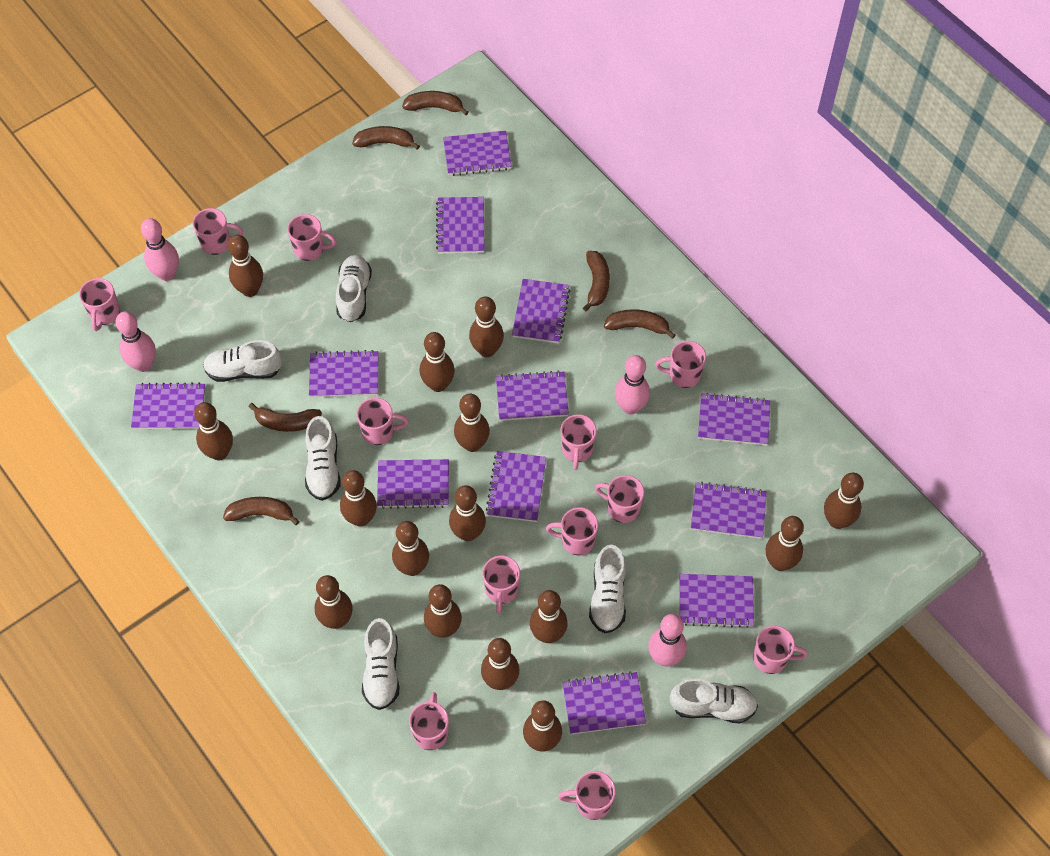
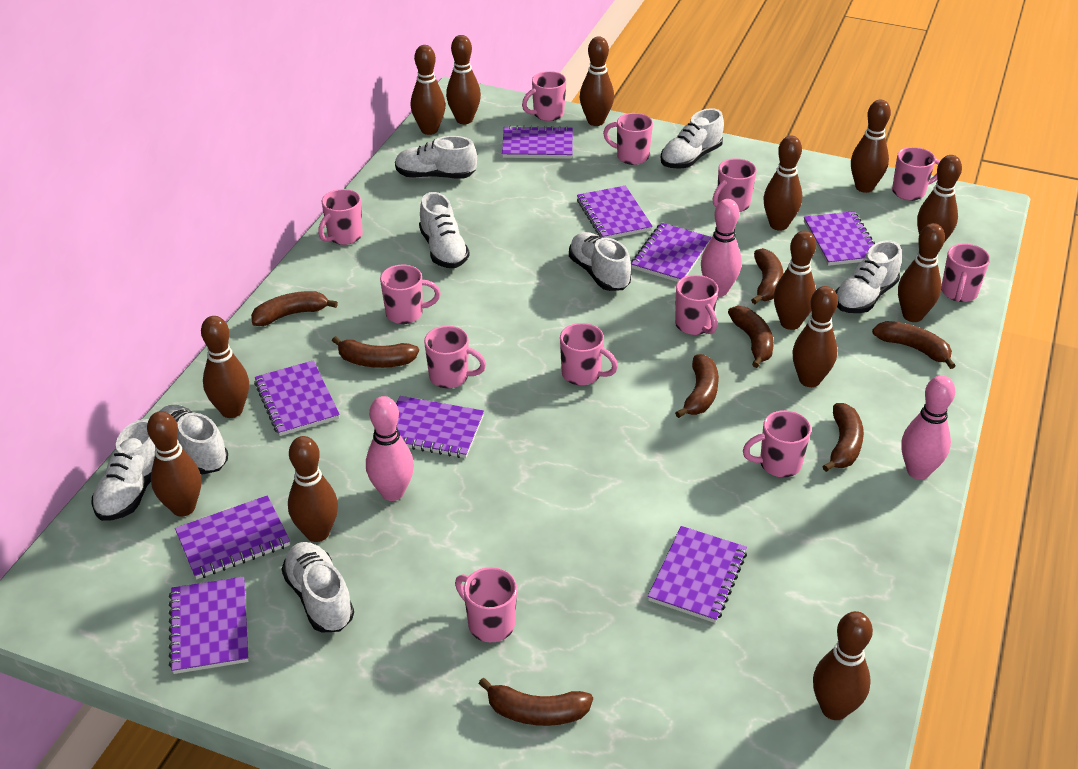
brown banana: 6 -> 8
brown bowling pin: 15 -> 13
pink bowling pin: 4 -> 3
purple notebook: 12 -> 9
white shoe: 6 -> 8

